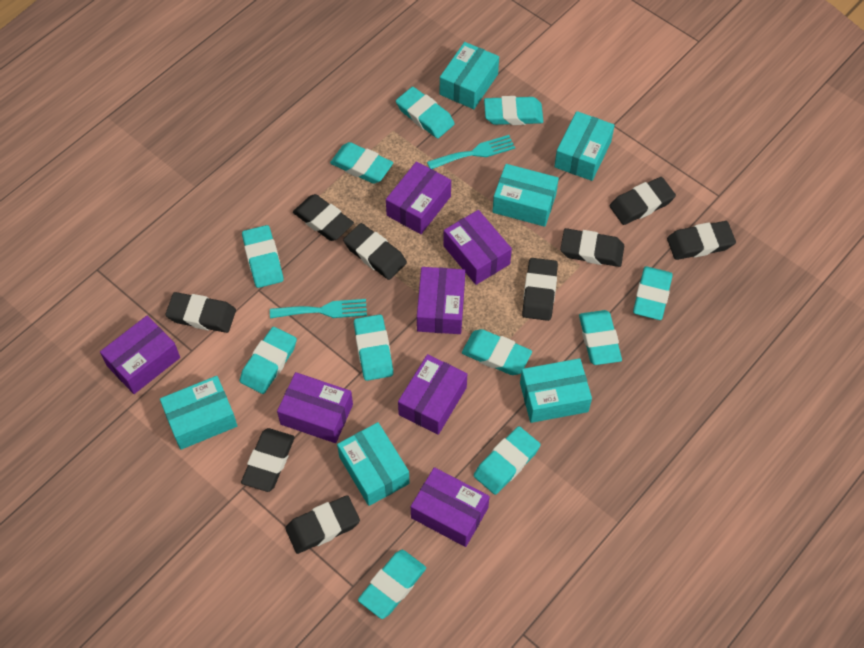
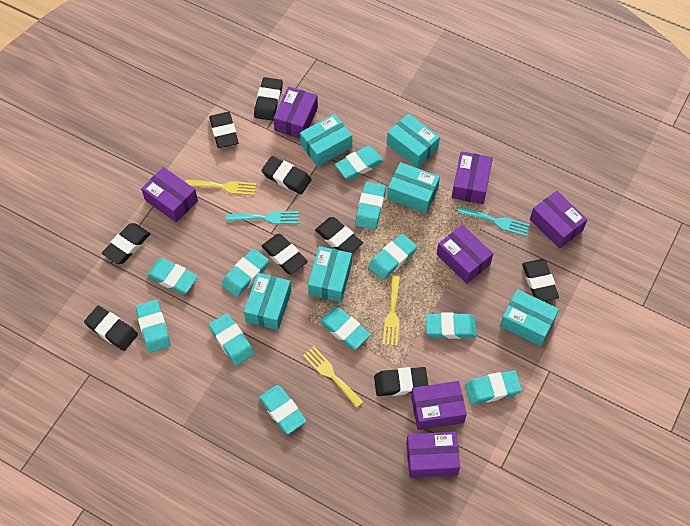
yellow fork: 0 -> 3

